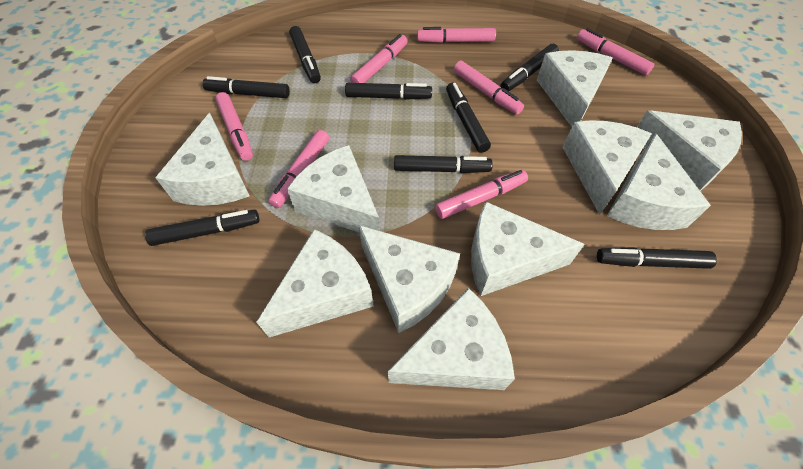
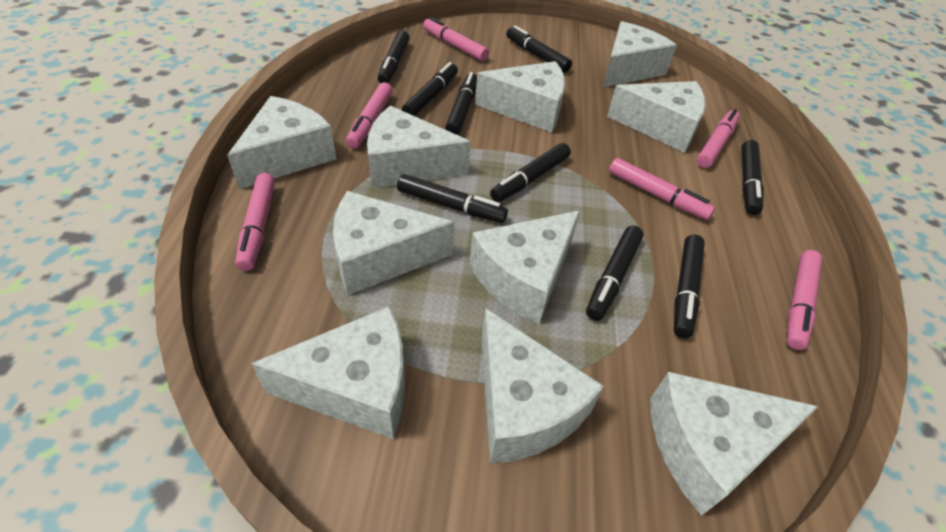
black marker: 8 -> 9
pink marker: 7 -> 6

